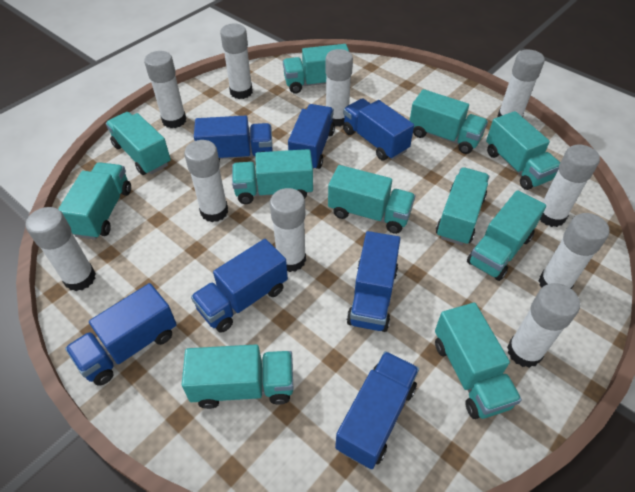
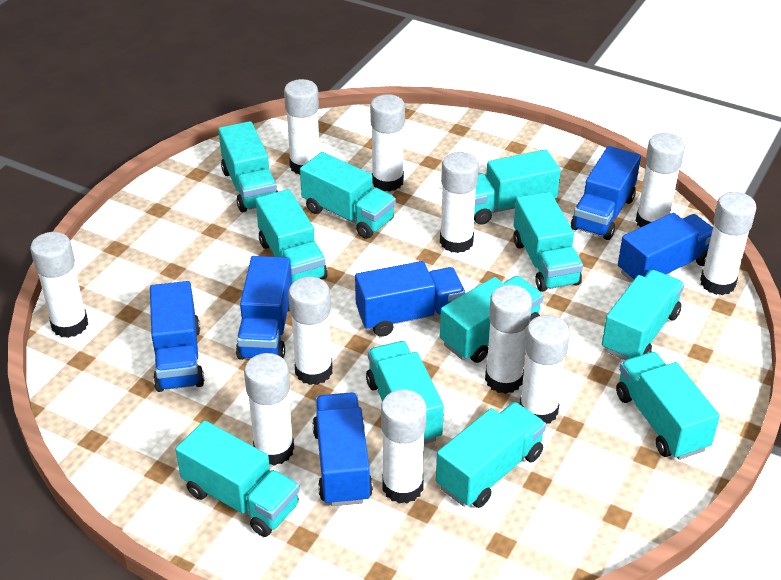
blue truck: 7 -> 6
white glue stick: 10 -> 11

